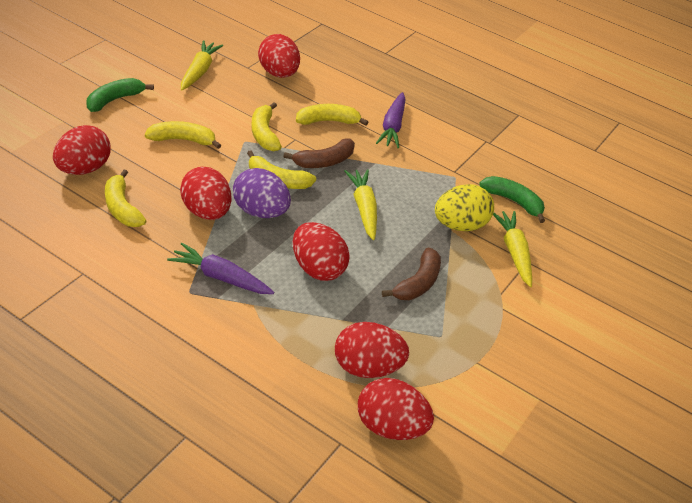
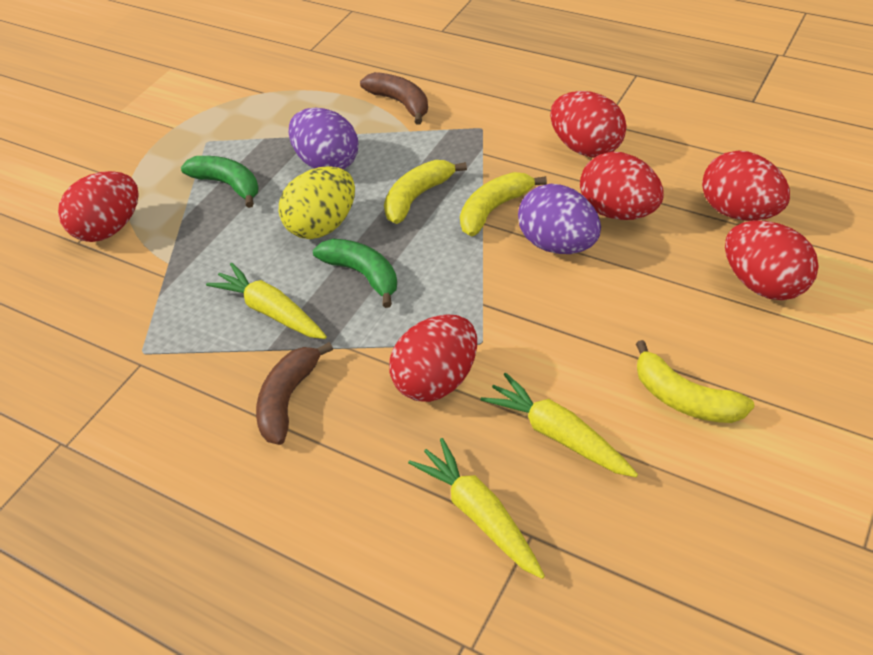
purple carrot: 2 -> 0
purple egg: 1 -> 2
yellow banana: 5 -> 3

